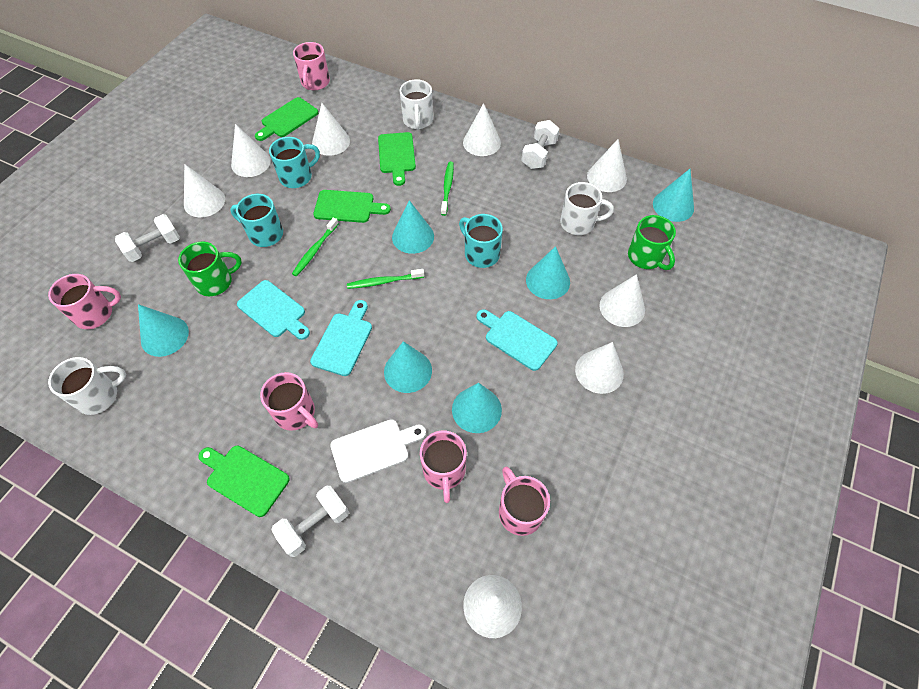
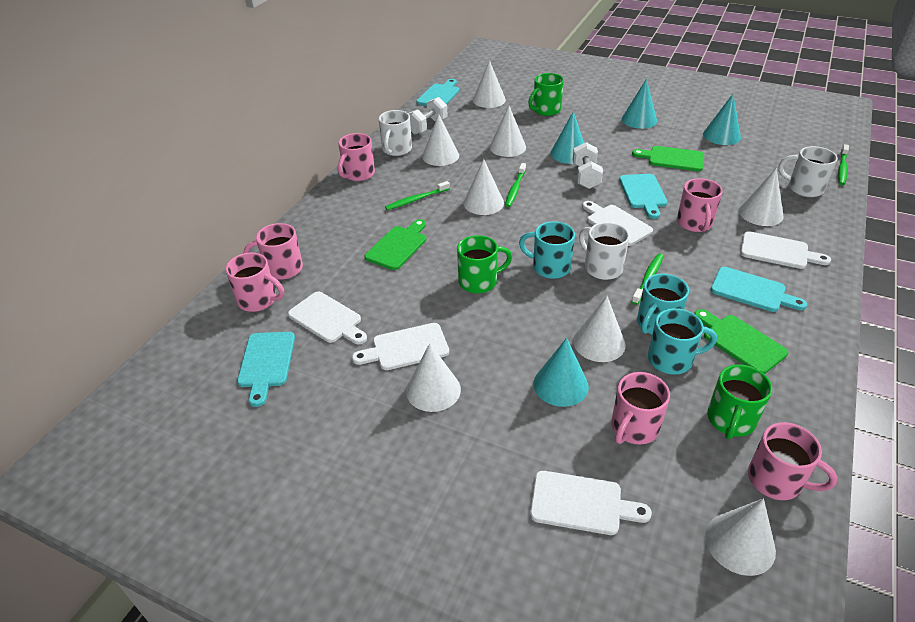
green cutting board: 4 -> 3
green mug: 2 -> 3
green toothbrush: 3 -> 4
pink mug: 5 -> 6
turquoise cone: 6 -> 4
turquoise cutting board: 3 -> 4
white cutting board: 1 -> 5
white dumbbell: 3 -> 2

